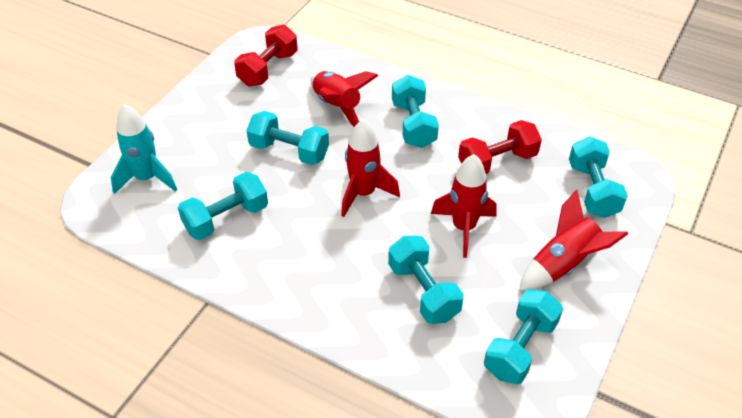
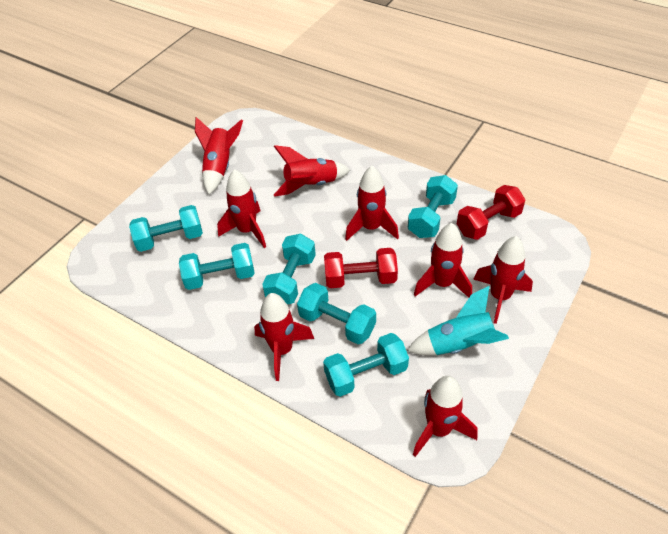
red rocket: 4 -> 8

